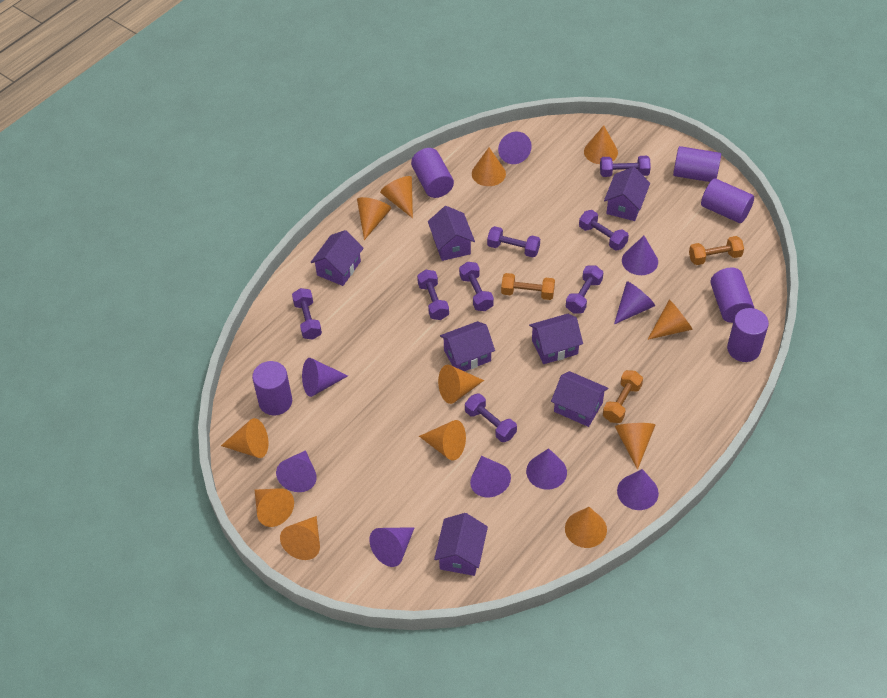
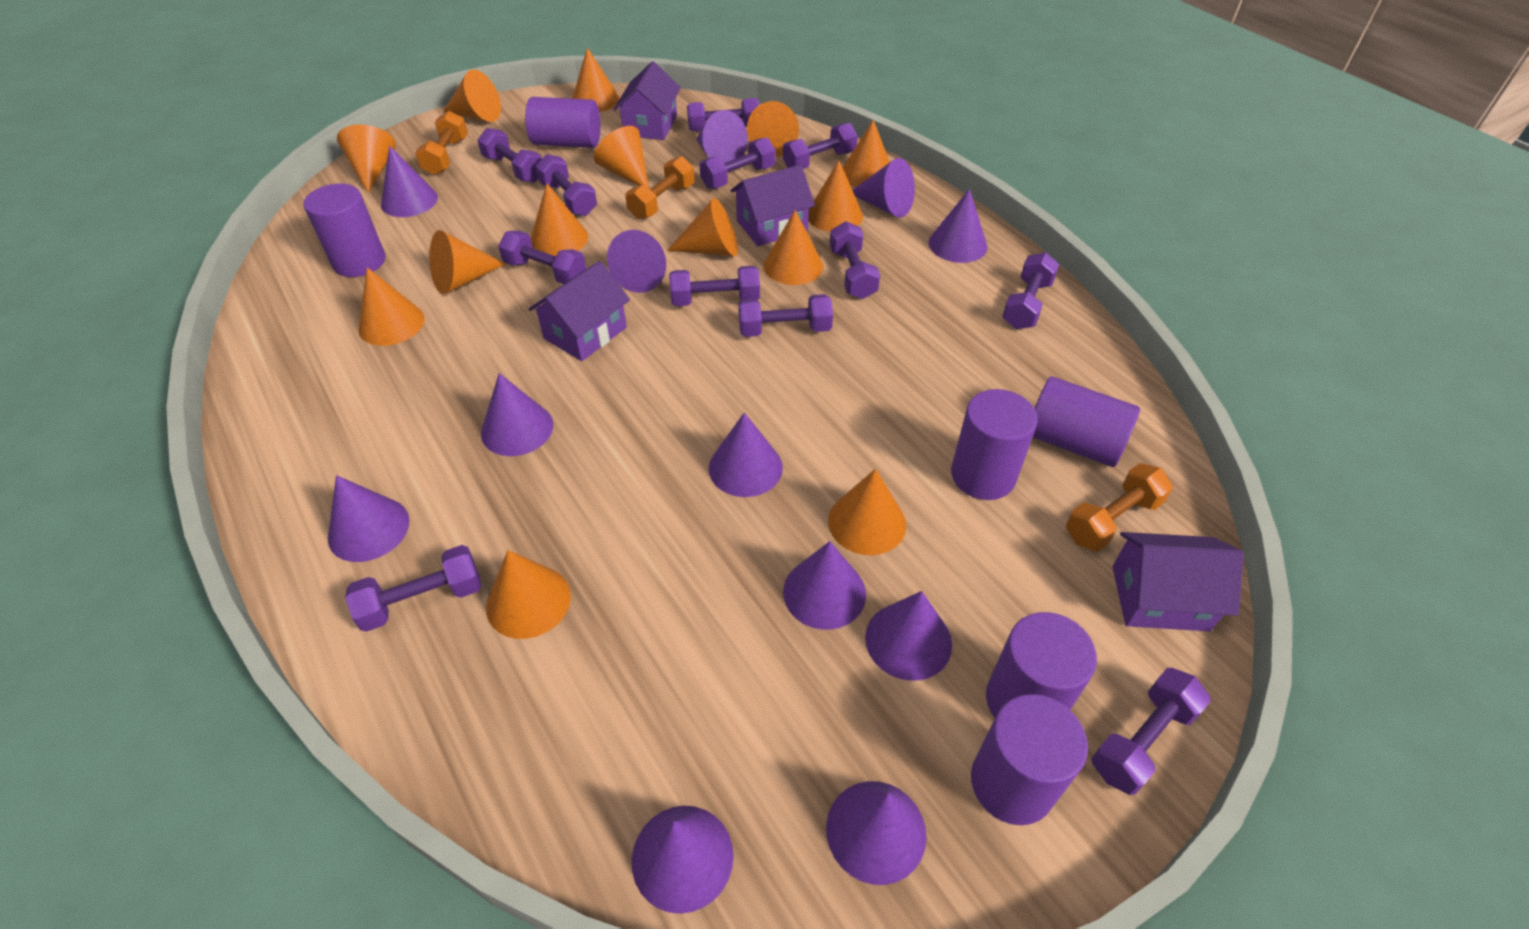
orange cone: 12 -> 14
purple cone: 9 -> 12
purple dumbbell: 8 -> 12
purple house: 7 -> 4

